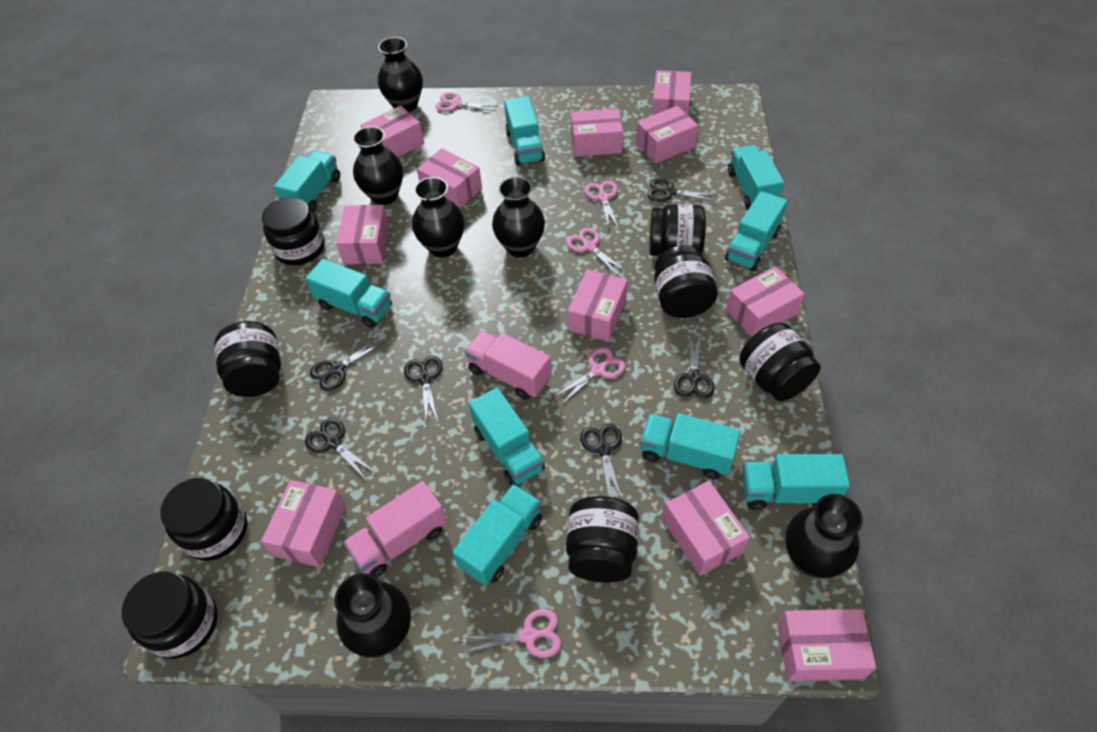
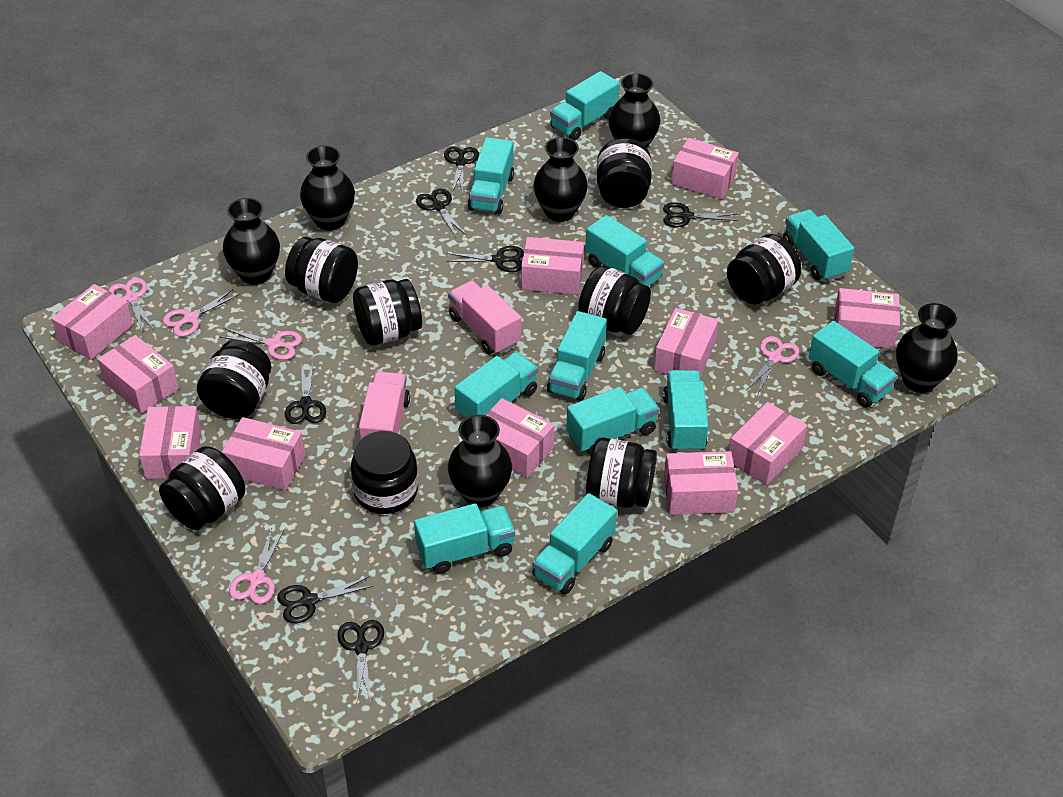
black jar: 8 -> 9
black scissors: 6 -> 7
turquoise truck: 9 -> 11

